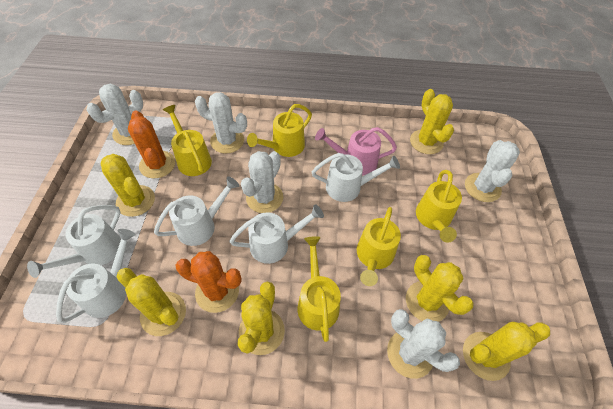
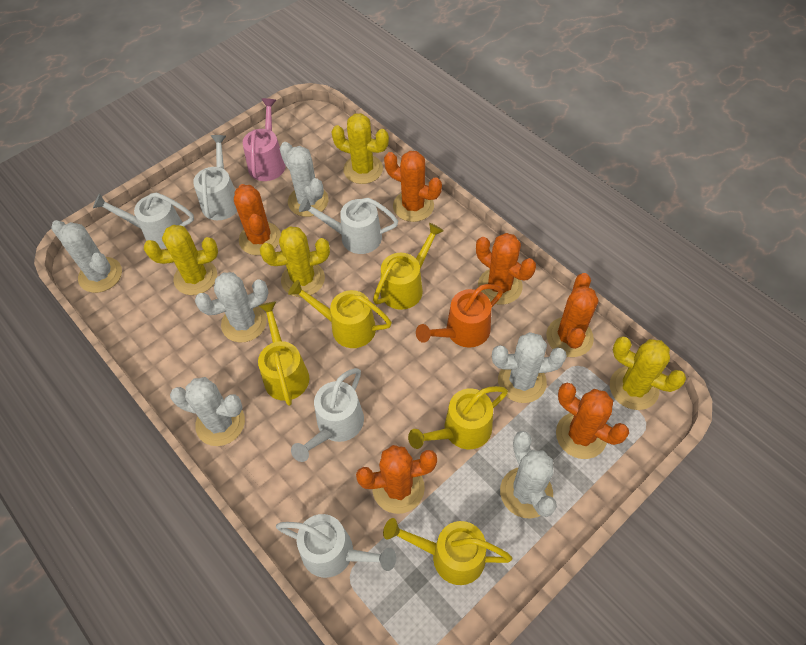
orange cactus: 2 -> 6
orange watering can: 0 -> 1
white cactus: 5 -> 6
yellow cactus: 6 -> 4

